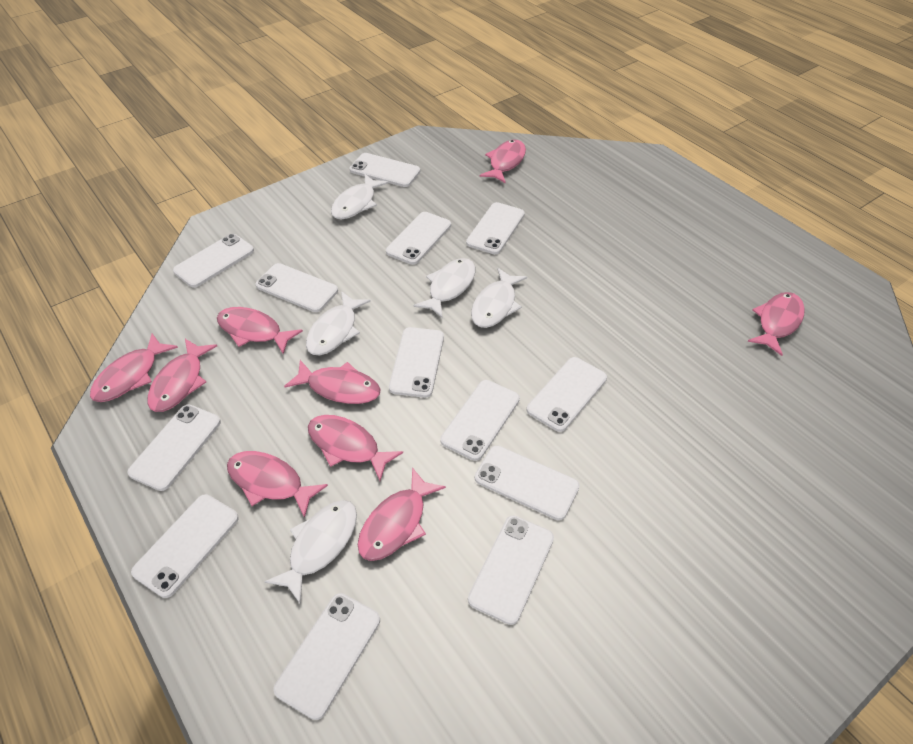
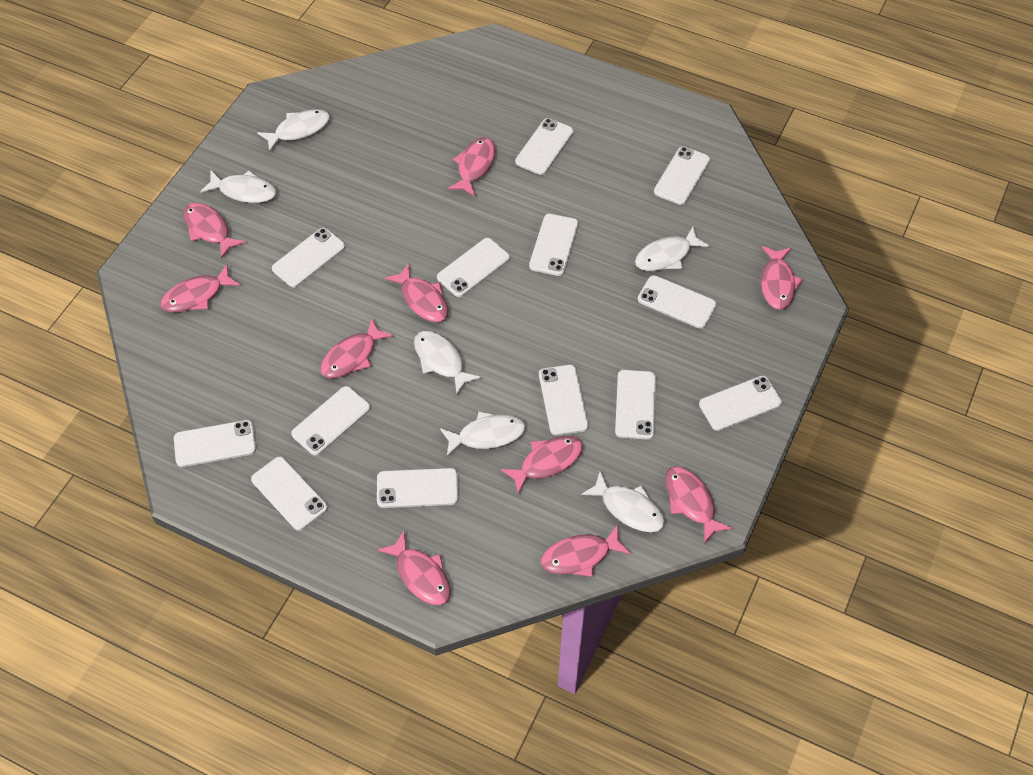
pink fish: 9 -> 10
white fish: 5 -> 6

